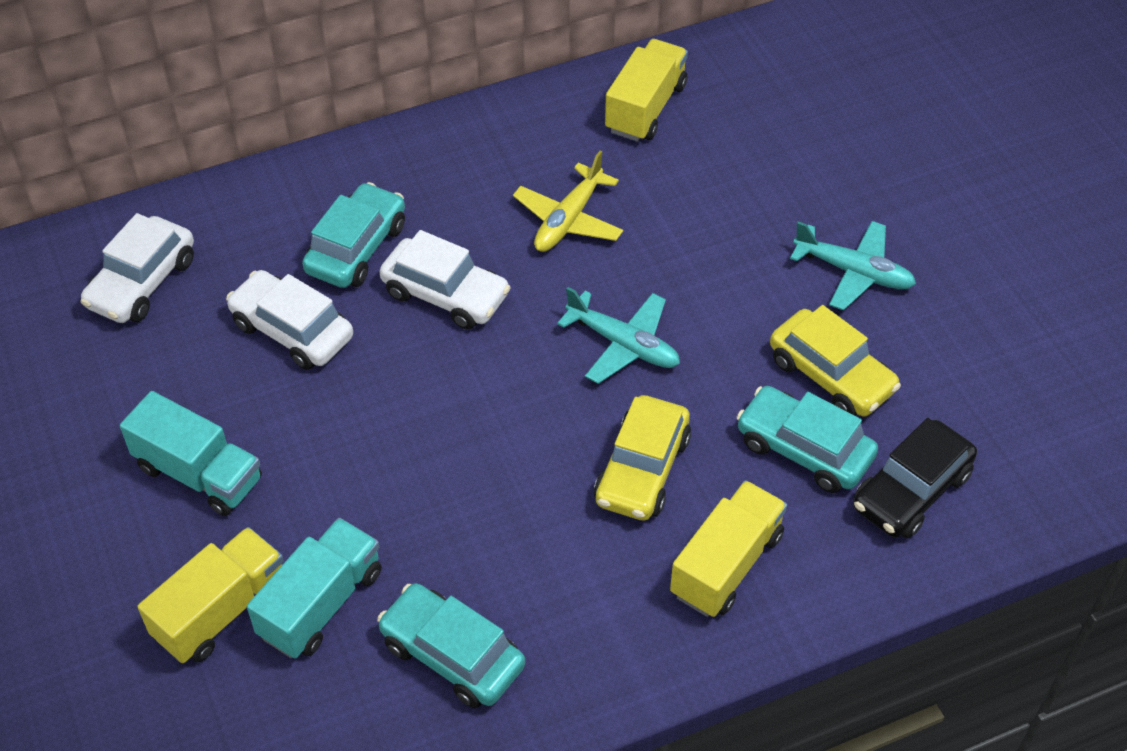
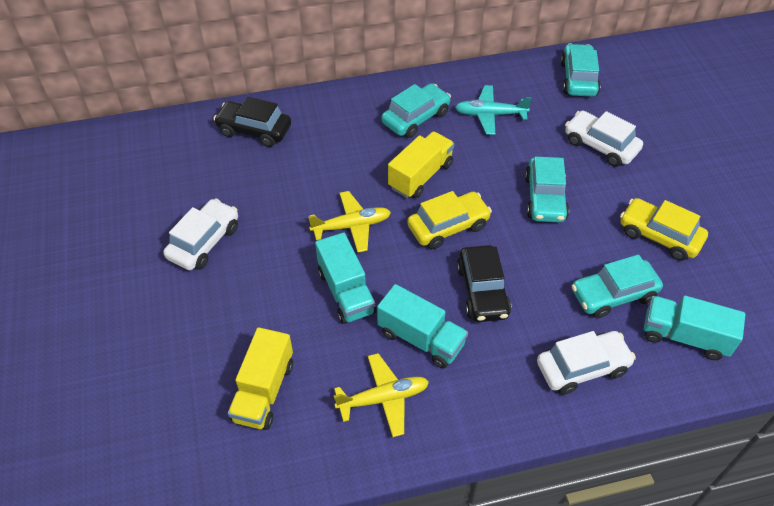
black car: 1 -> 2
turquoise car: 3 -> 4
turquoise plane: 2 -> 1
turquoise truck: 2 -> 3
yellow plane: 1 -> 2
yellow truck: 3 -> 2

